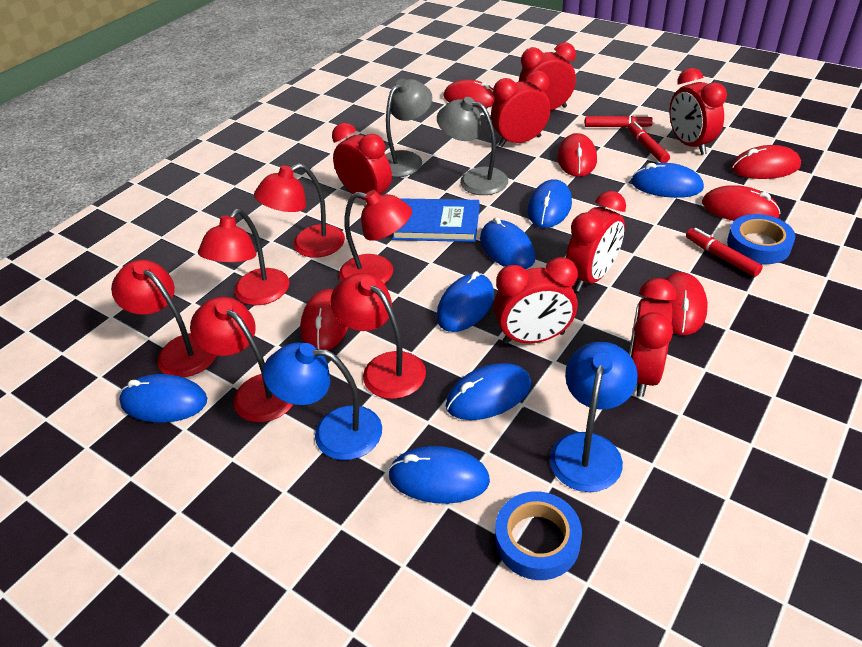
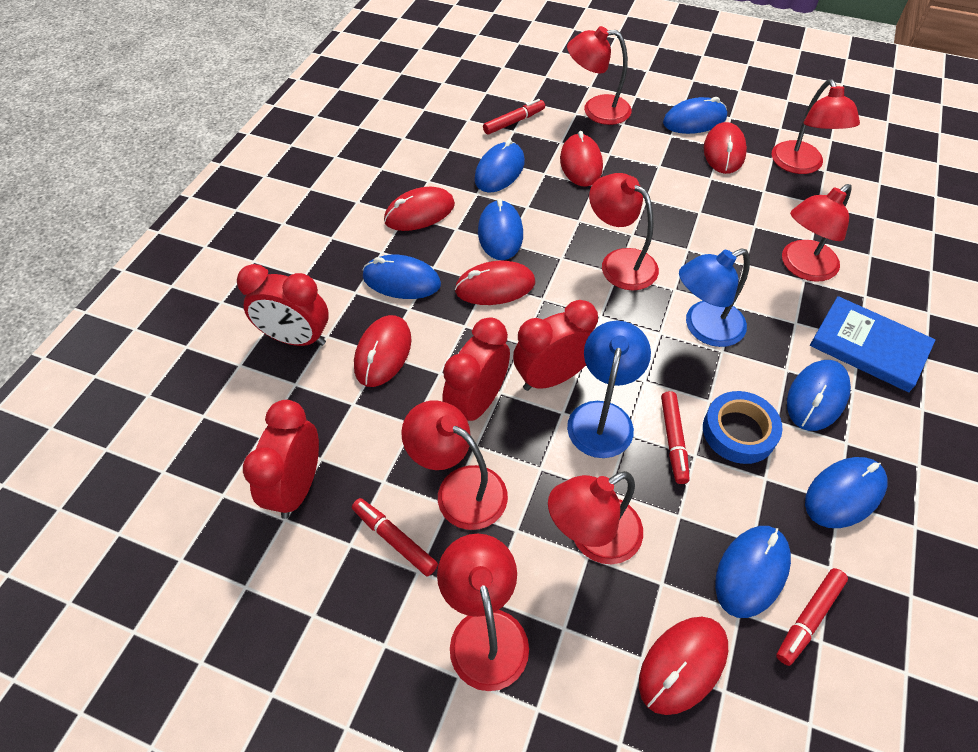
blue tape: 2 -> 1
grey lamp: 2 -> 0
red clock: 7 -> 4
red lamp: 6 -> 7
red marker: 3 -> 4

